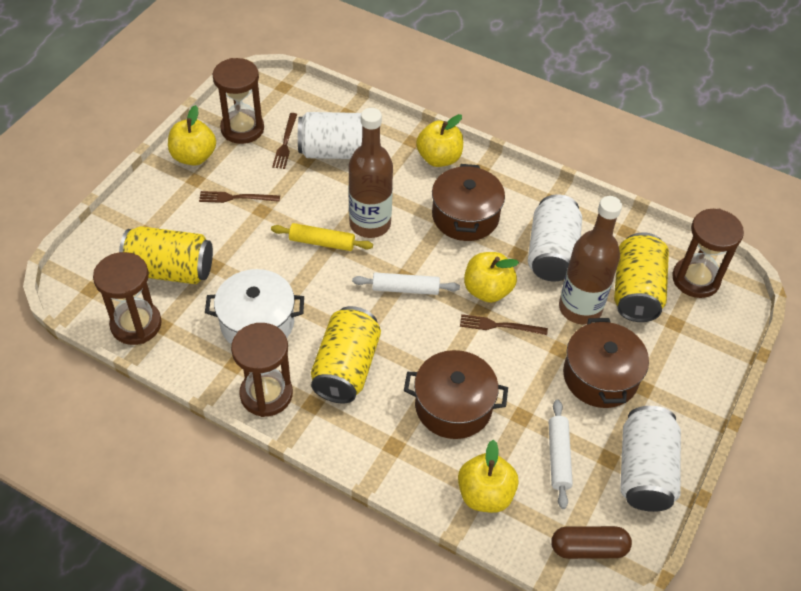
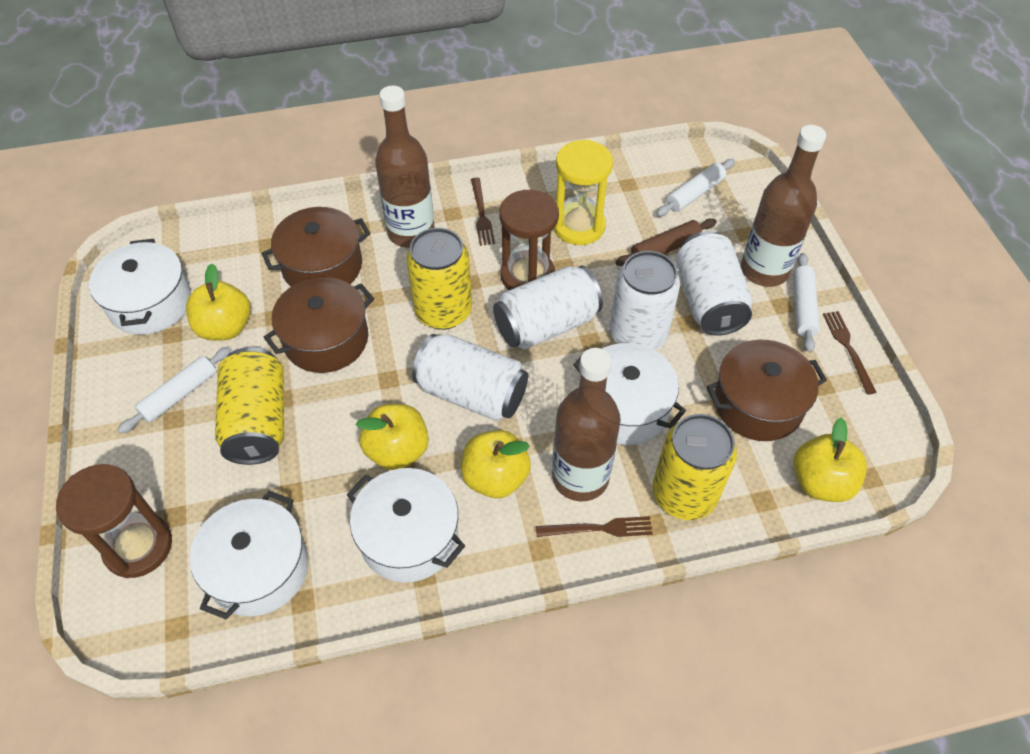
brown bottle: 2 -> 3
brown capsule: 1 -> 0
brown hourglass: 4 -> 2
brown rolling pin: 0 -> 1
white can: 3 -> 4
white pot: 1 -> 4
white rolling pin: 2 -> 3
yellow hourglass: 0 -> 1
yellow rolling pin: 1 -> 0

